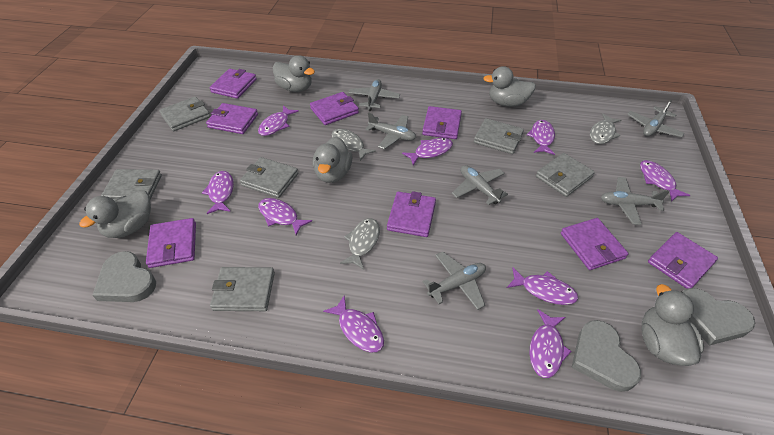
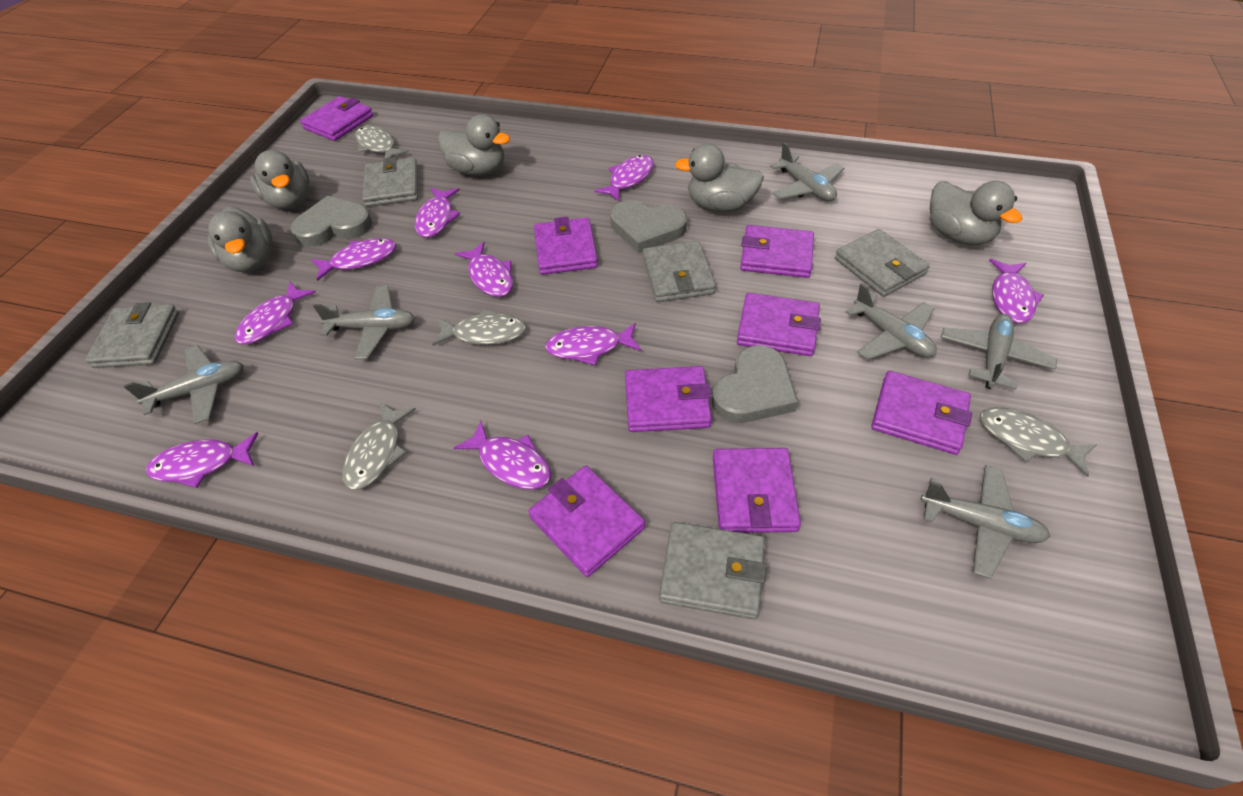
grey fish: 3 -> 4
grey wallet: 6 -> 5

